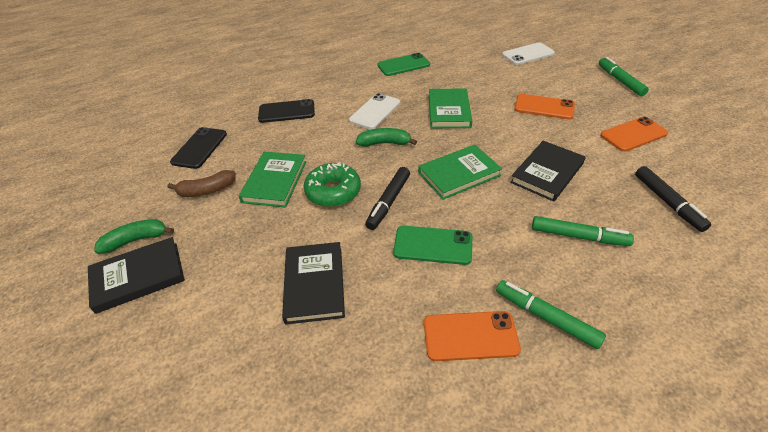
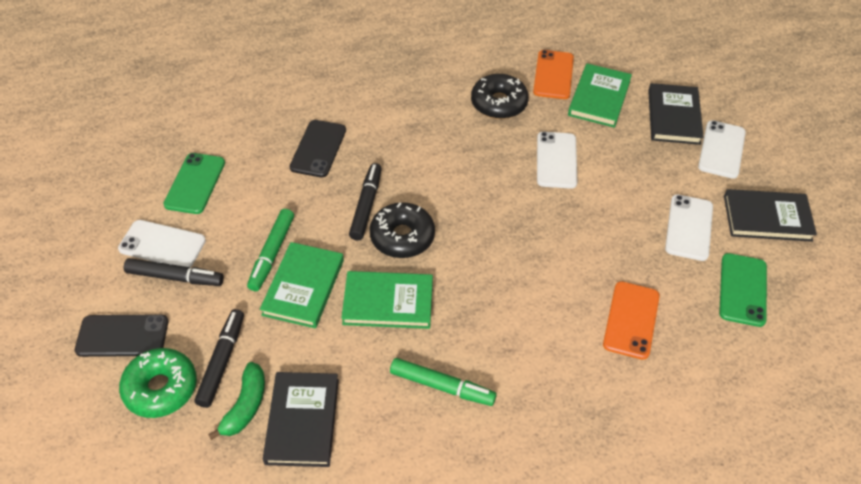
black donut: 0 -> 2
black marker: 2 -> 3
brown banana: 1 -> 0
green banana: 2 -> 1
green marker: 3 -> 2
orange phone: 3 -> 2
white phone: 2 -> 4

